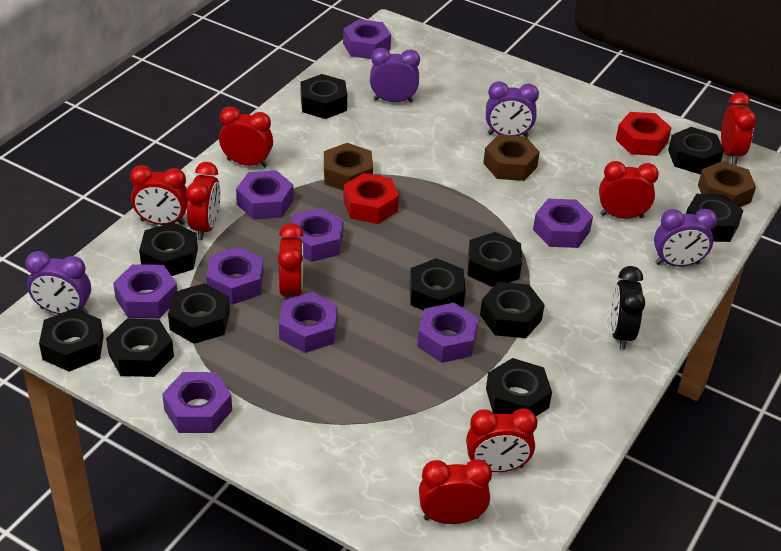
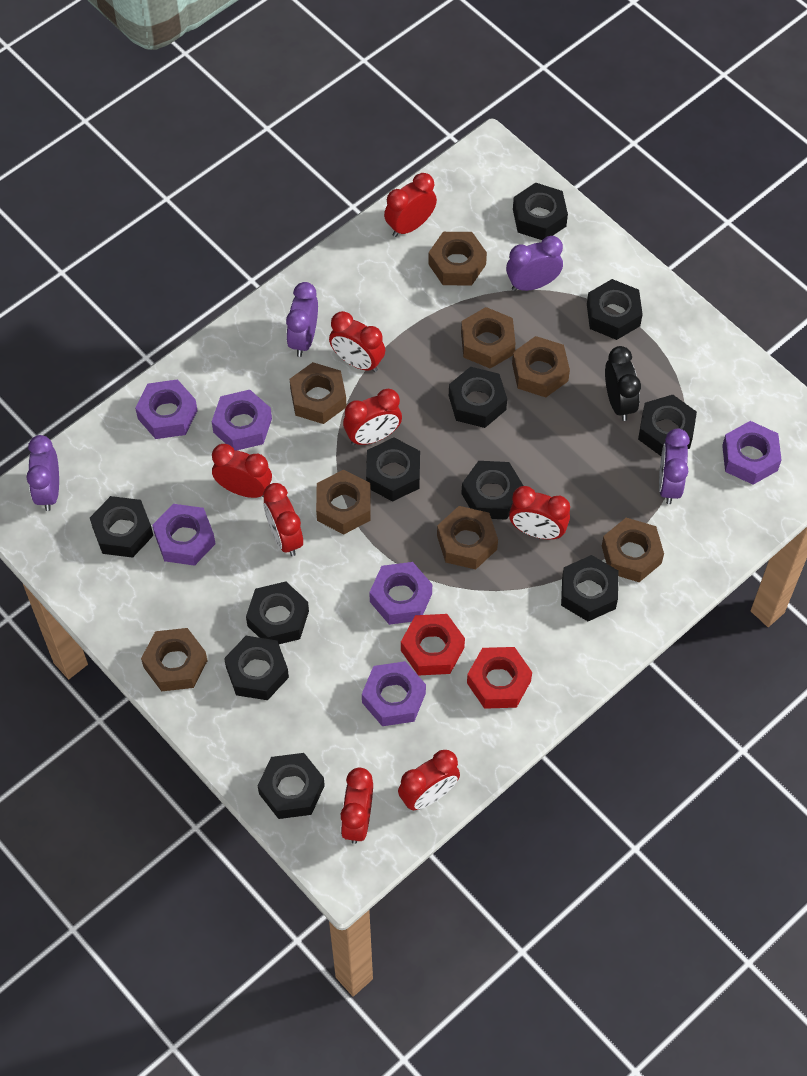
brown nut: 3 -> 8
purple nut: 9 -> 6

